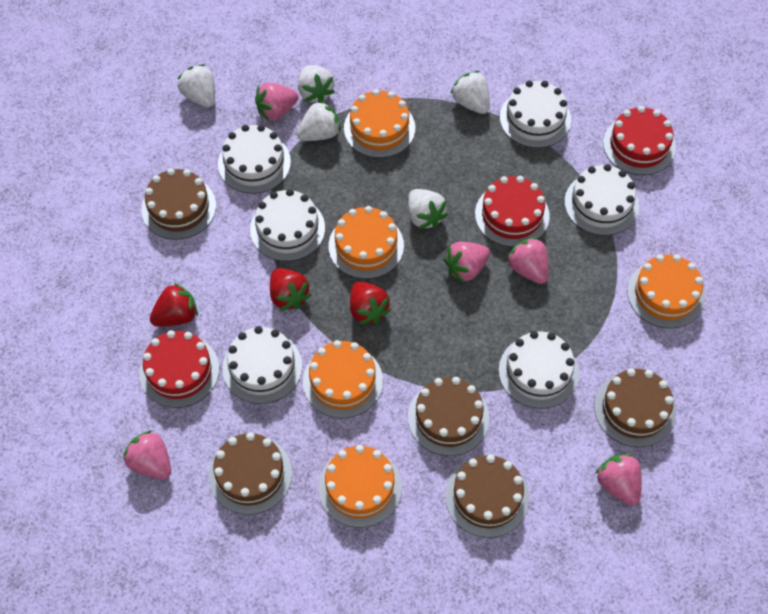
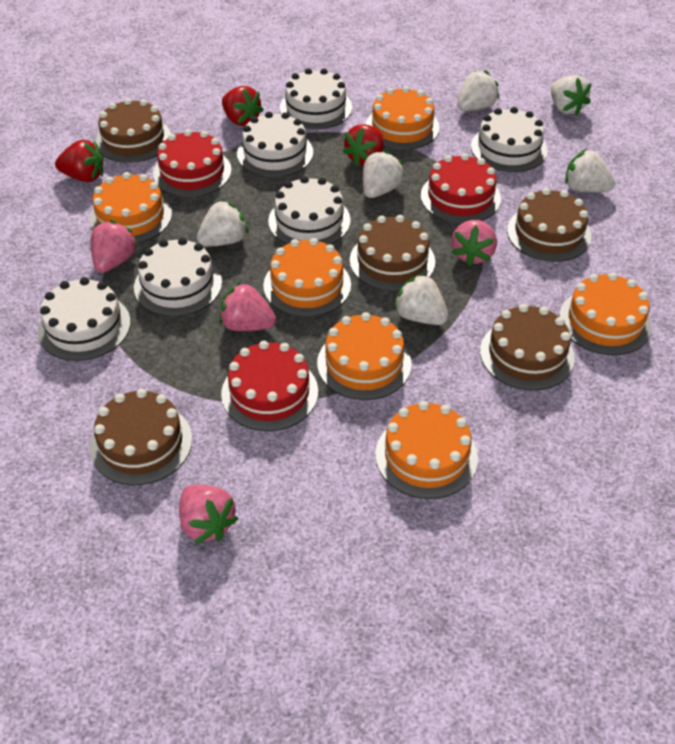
orange cake: 5 -> 6
pink strawberry: 5 -> 4
white strawberry: 5 -> 6

